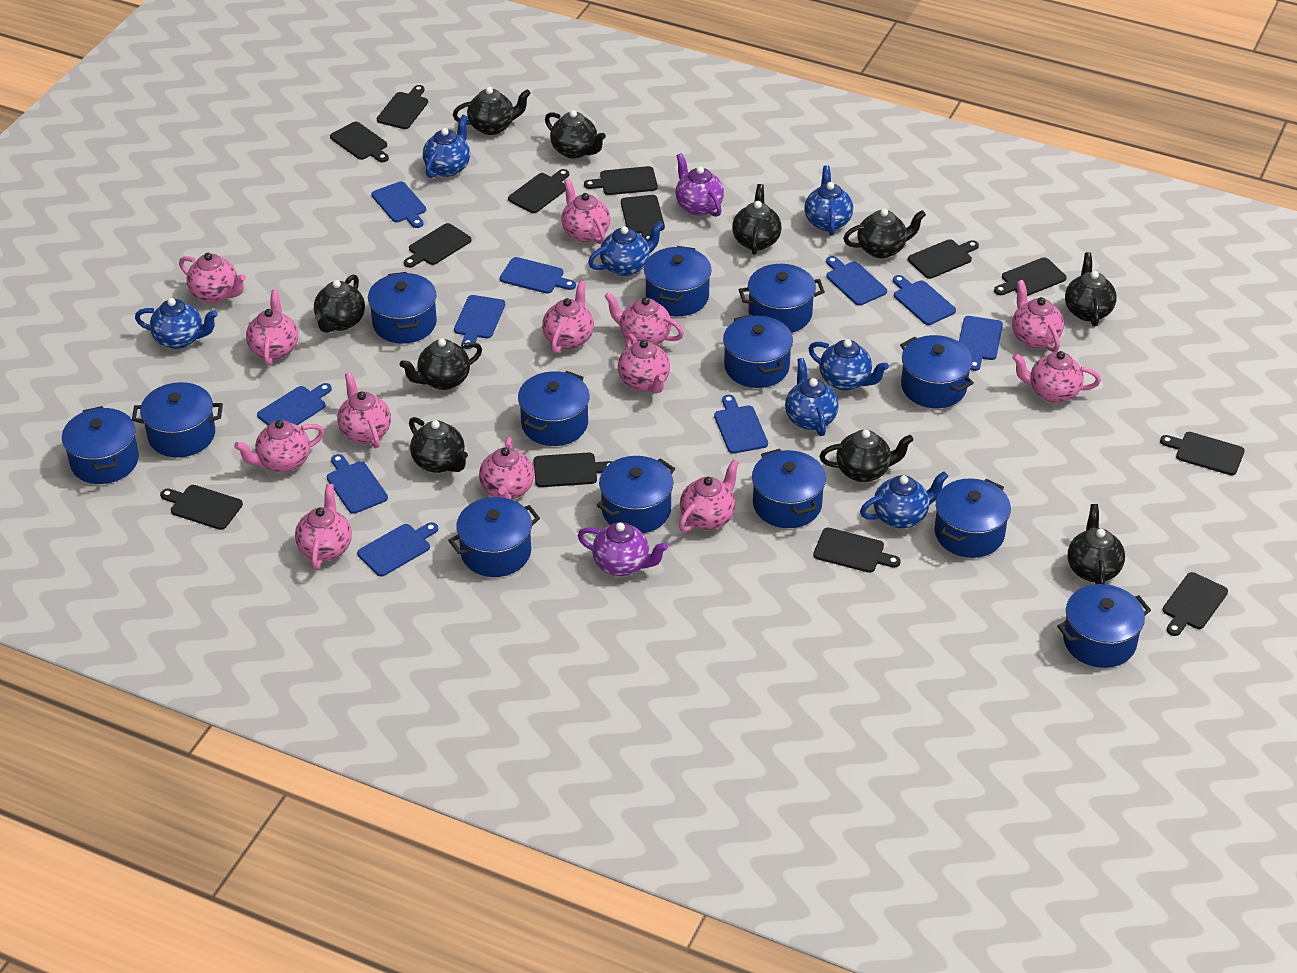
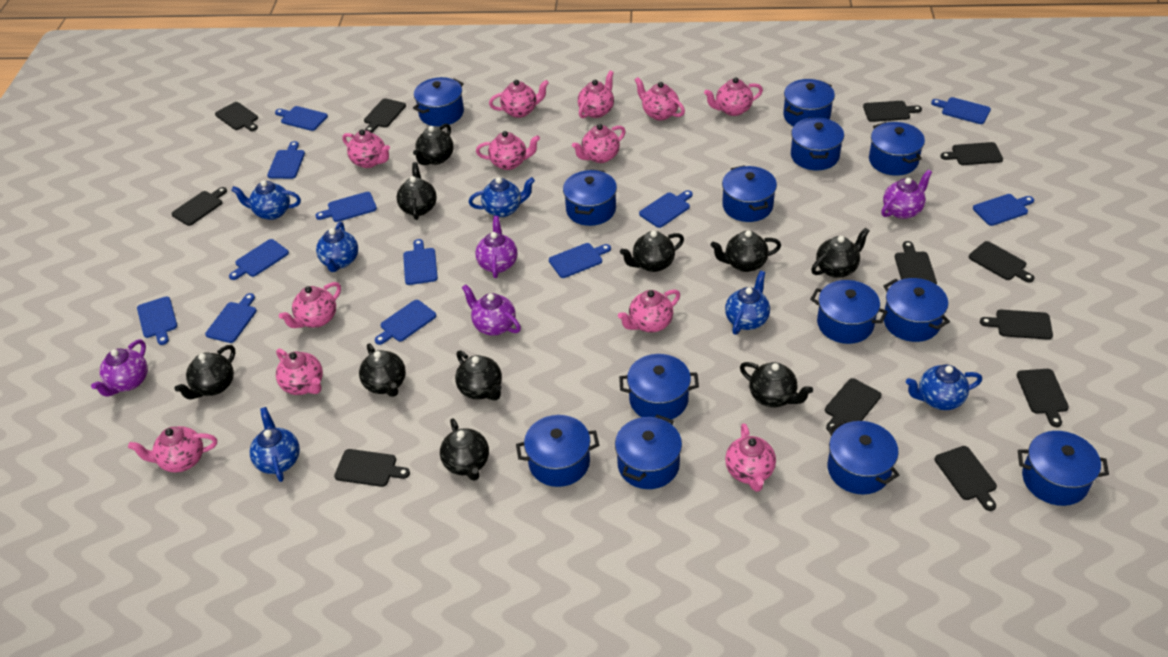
black cutting board: 13 -> 12
blue cutting board: 10 -> 12
blue teapot: 7 -> 6
pink teapot: 13 -> 12
purple teapot: 2 -> 4

